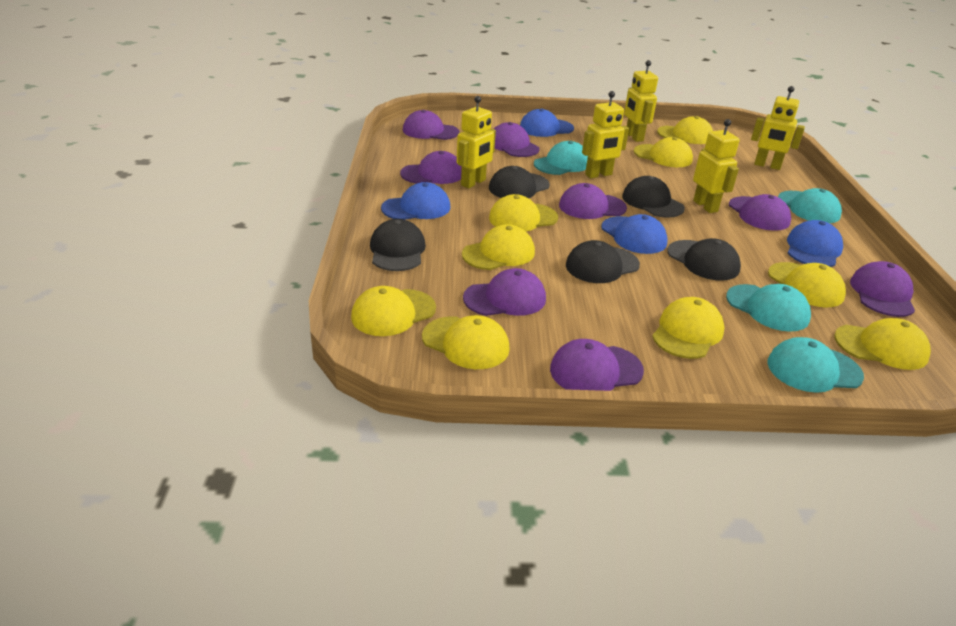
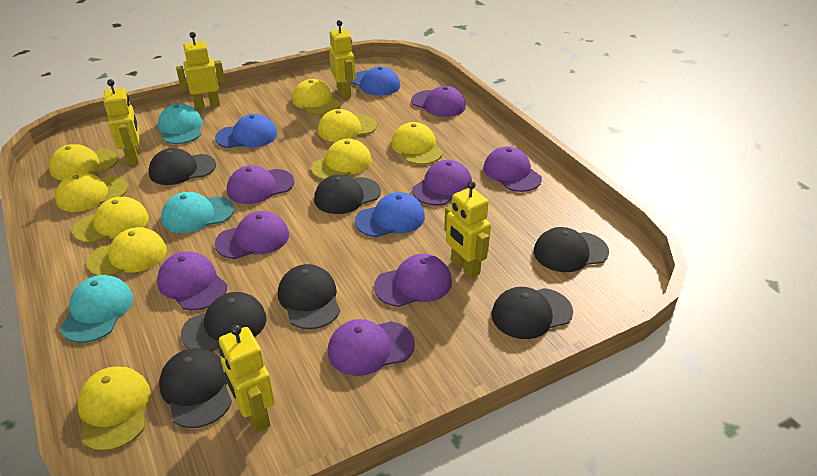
black cap: 5 -> 7
blue cap: 4 -> 3
turquoise cap: 4 -> 3

